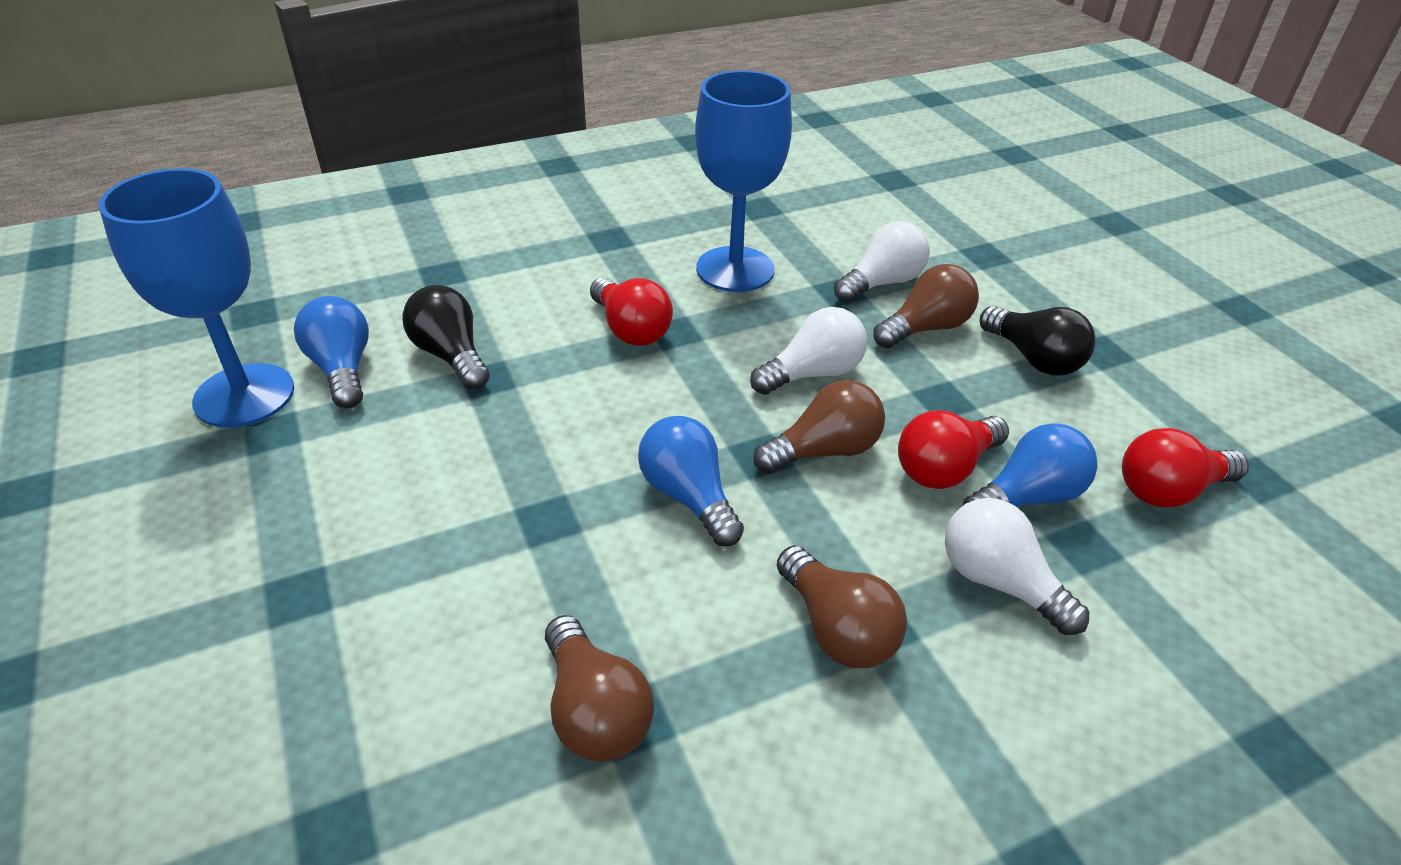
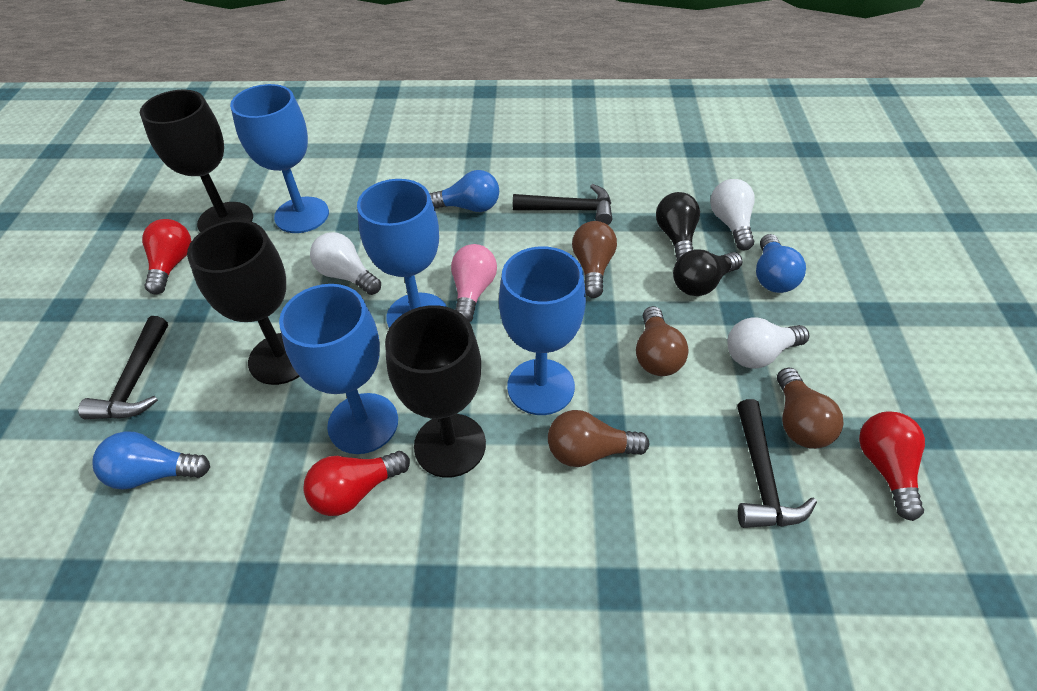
black goblet: 0 -> 3
black hammer: 0 -> 3
blue goblet: 2 -> 4
pink light bulb: 0 -> 1

